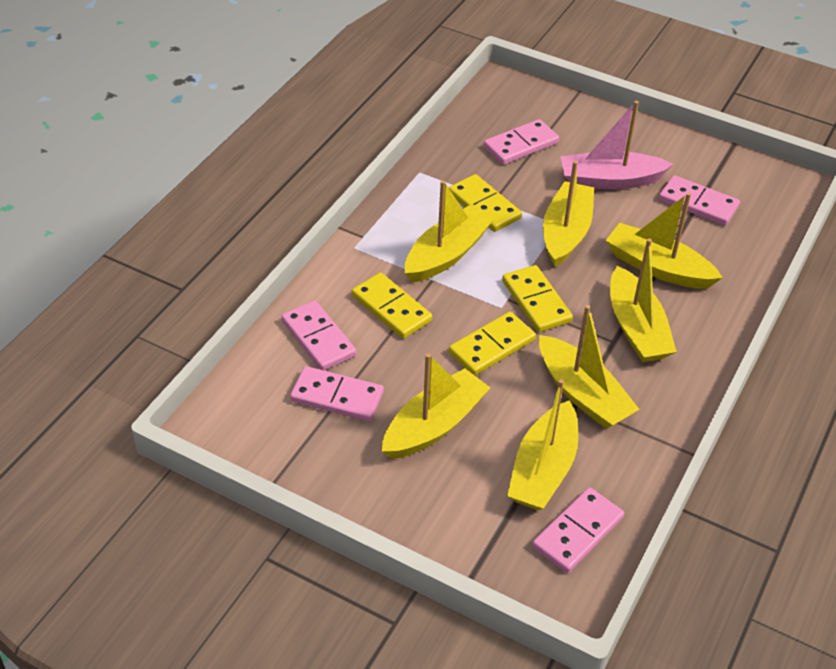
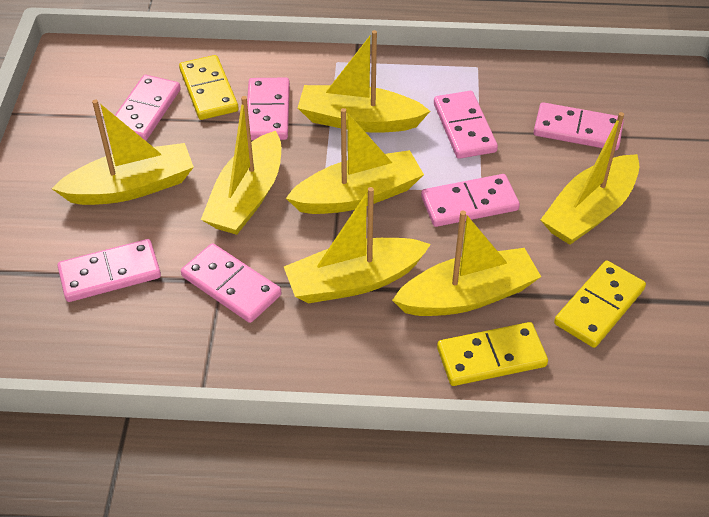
pink boat: 1 -> 0
pink domino: 5 -> 7
yellow domino: 4 -> 3

